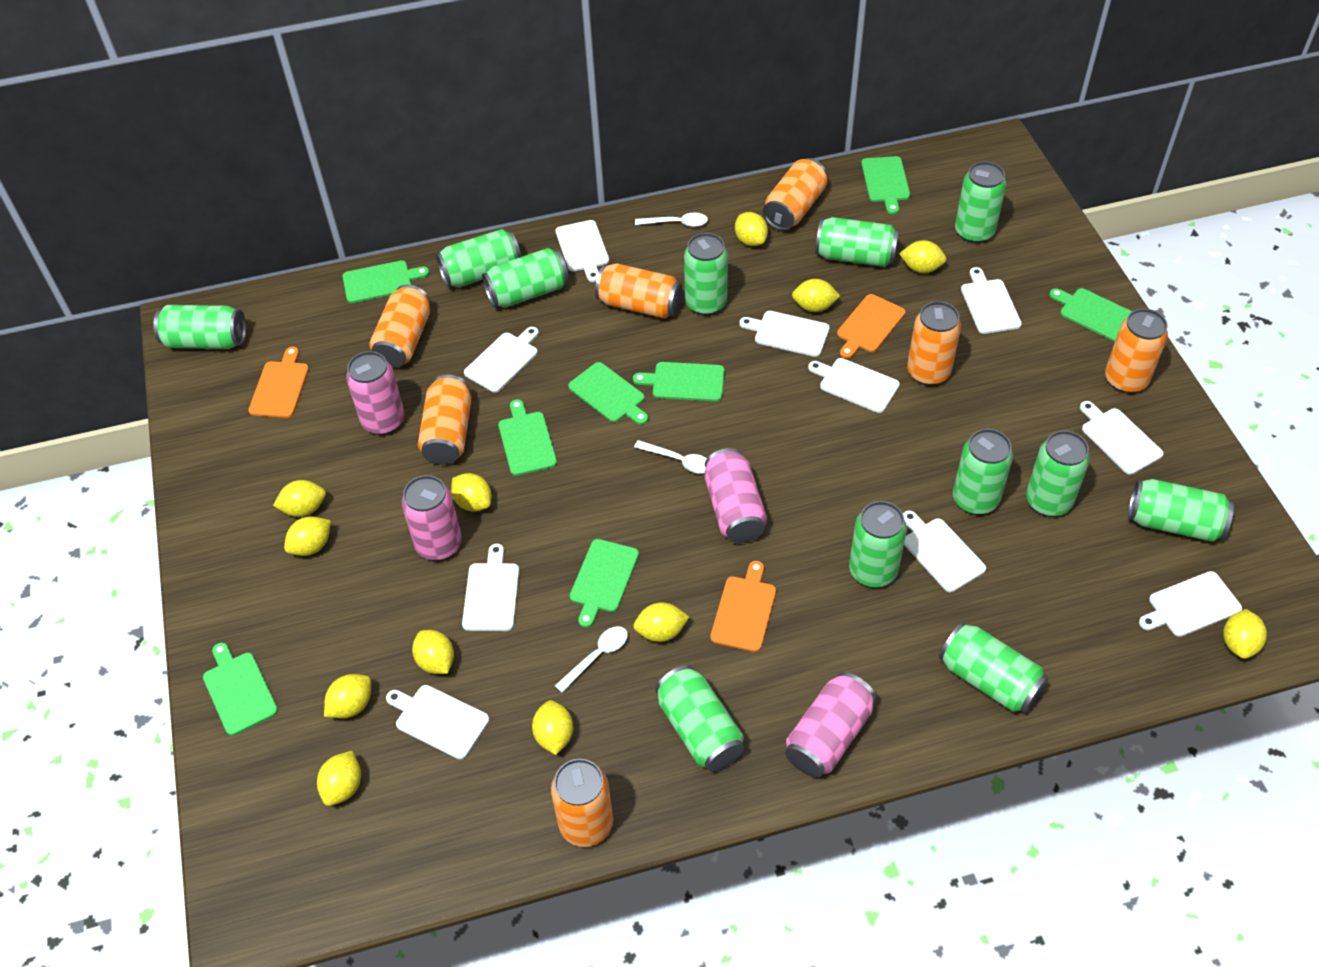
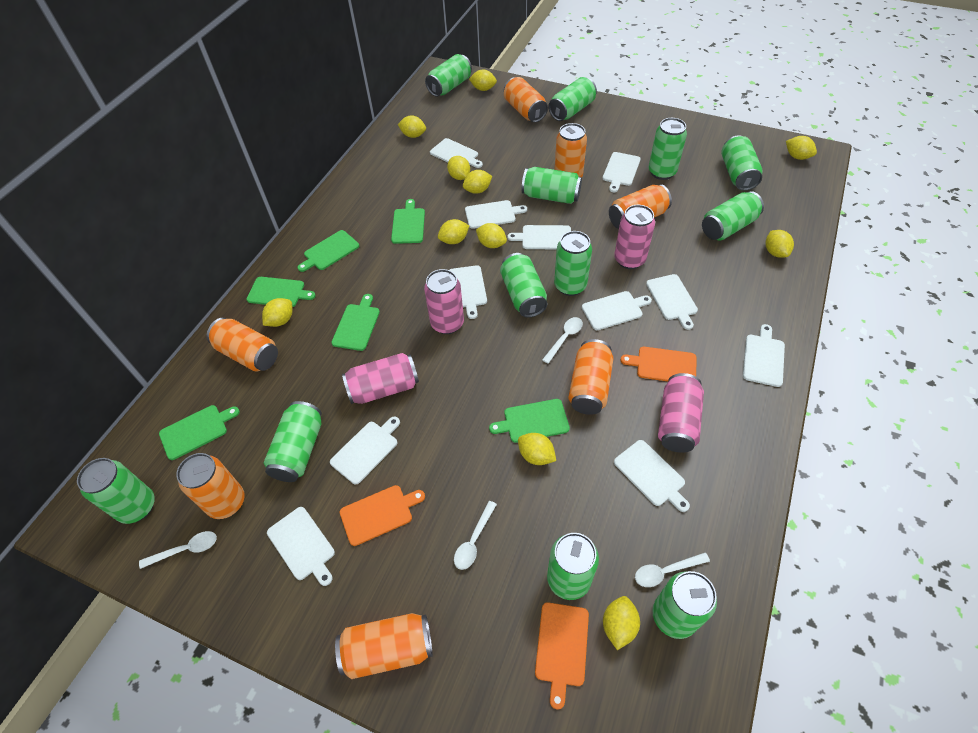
green cutting board: 8 -> 6
white cutting board: 10 -> 11
white spoon: 3 -> 4
yellow lemon: 12 -> 11

